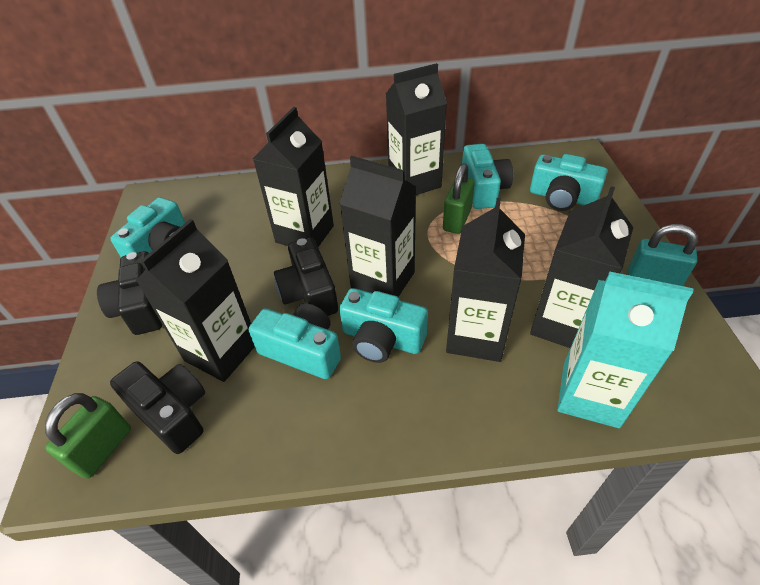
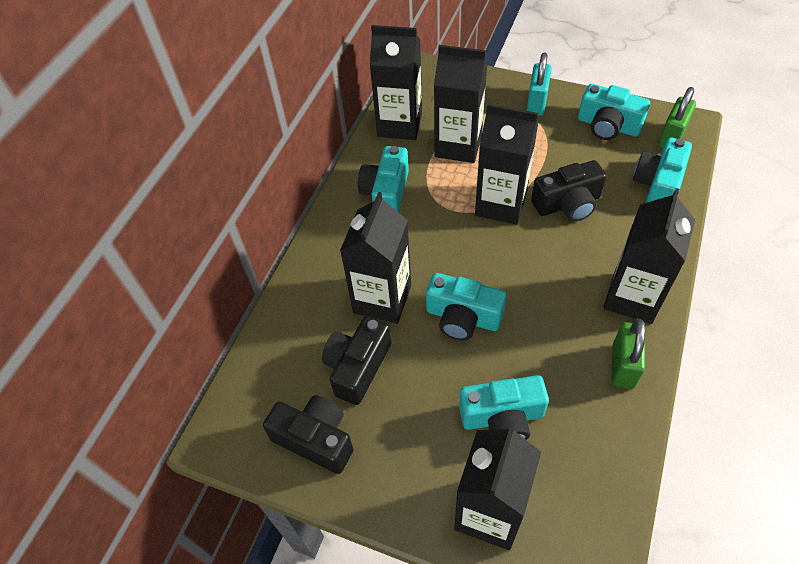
turquoise carton: 1 -> 0

